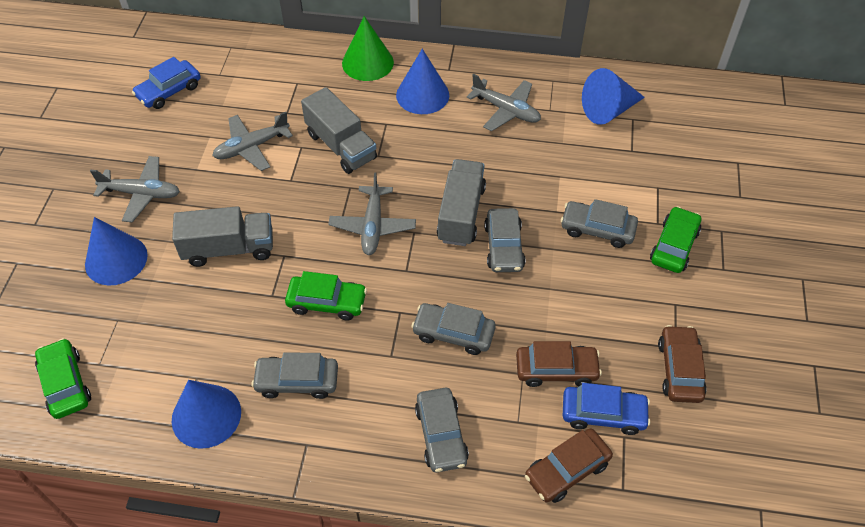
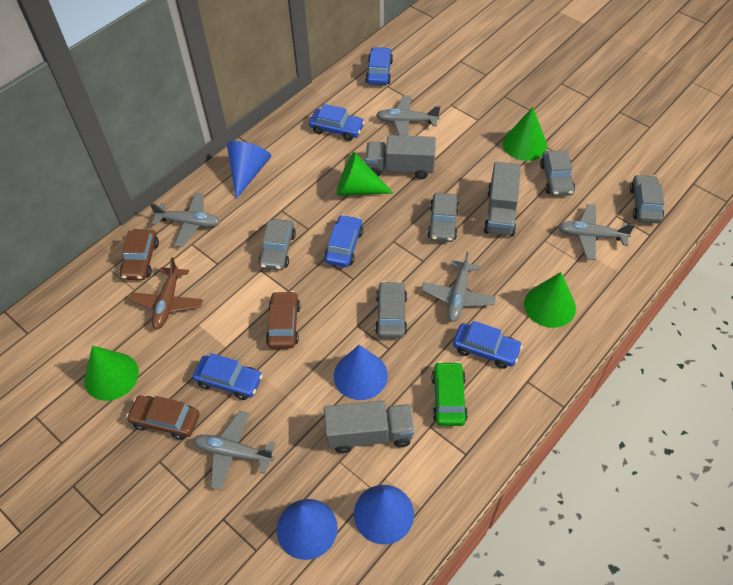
blue car: 2 -> 5
brown plane: 0 -> 1
green car: 3 -> 1
green cone: 1 -> 4
grey plane: 4 -> 5

